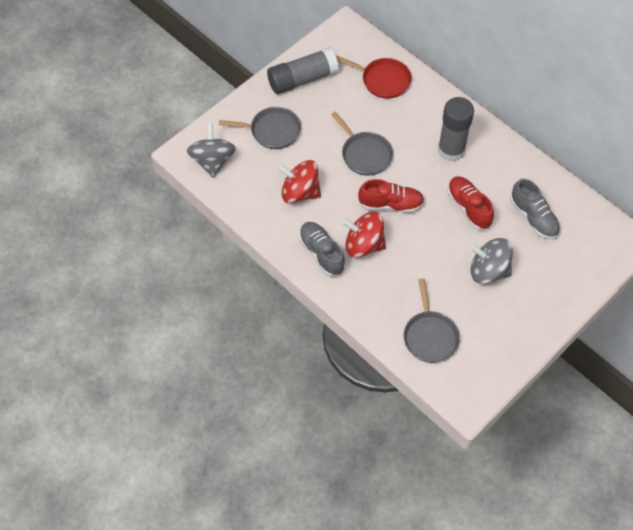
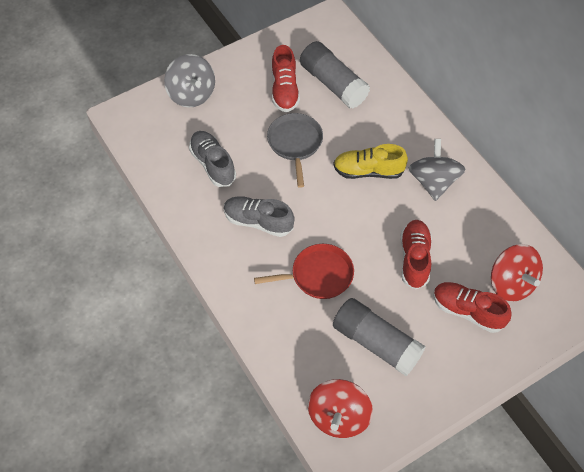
grey pan: 3 -> 1
red shoe: 2 -> 3
yellow shoe: 0 -> 1

